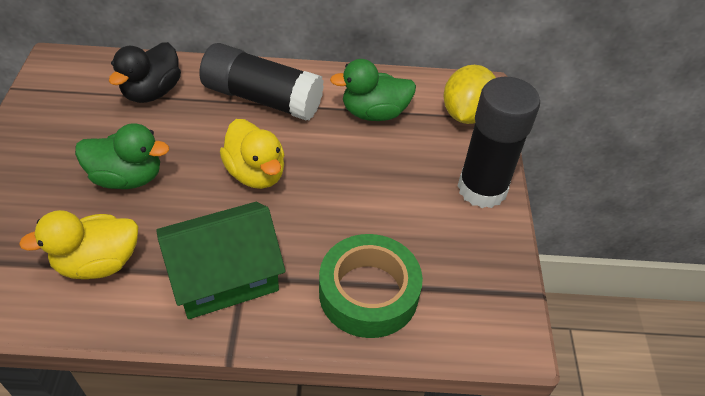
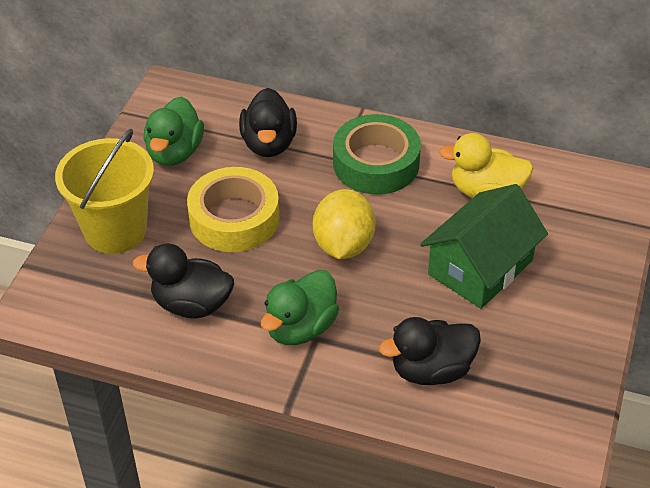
black duck: 1 -> 3
black glue stick: 2 -> 0
yellow bucket: 0 -> 1
yellow duck: 2 -> 1
yellow tape: 0 -> 1

